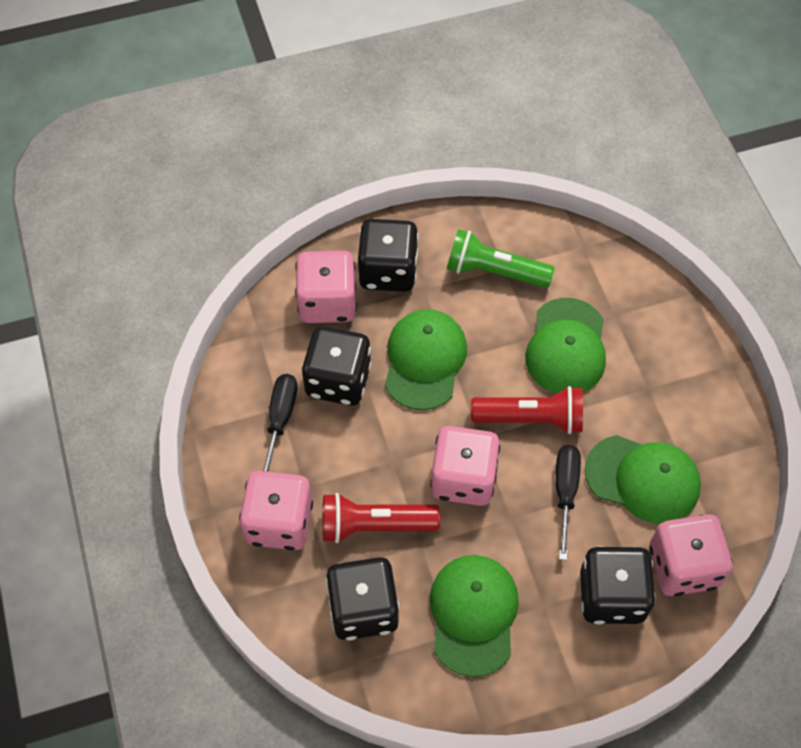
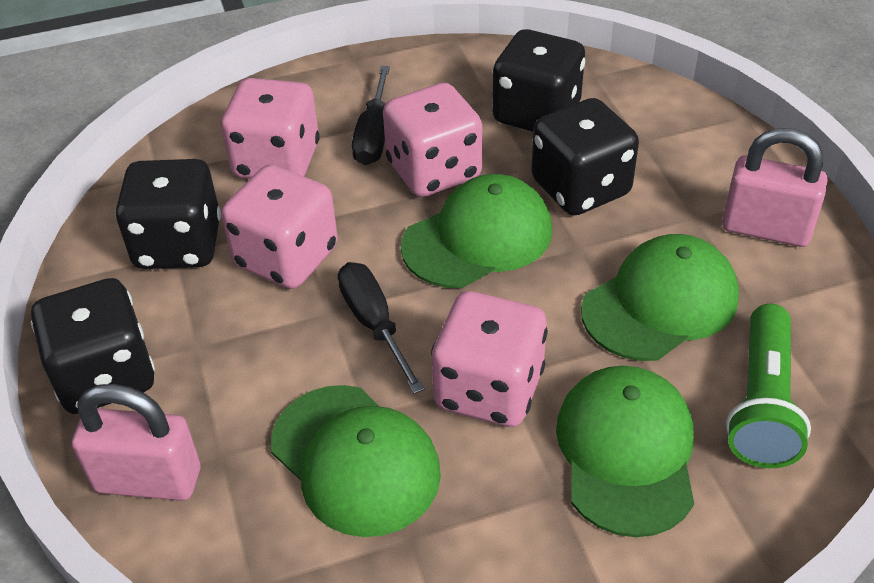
pink padlock: 0 -> 2
red flashlight: 2 -> 0

